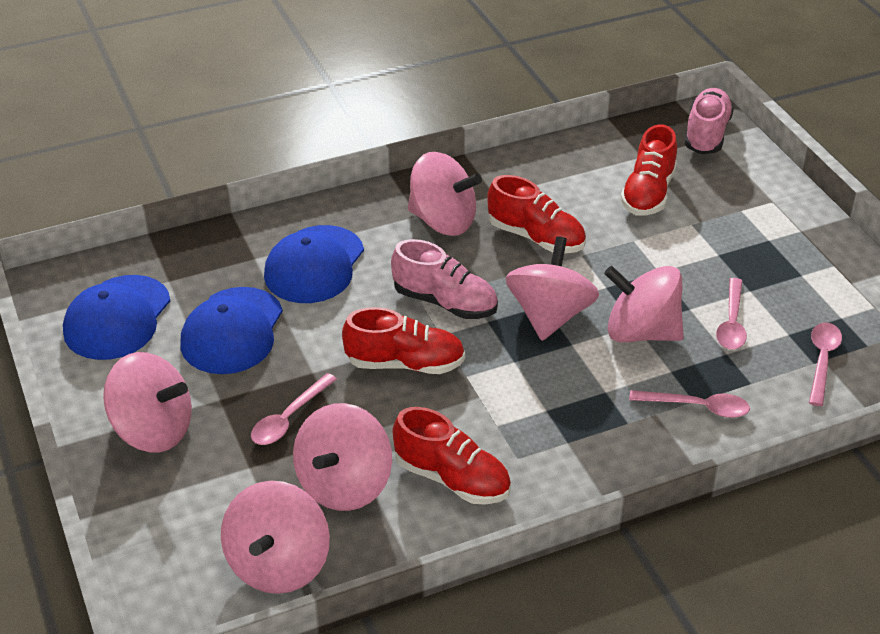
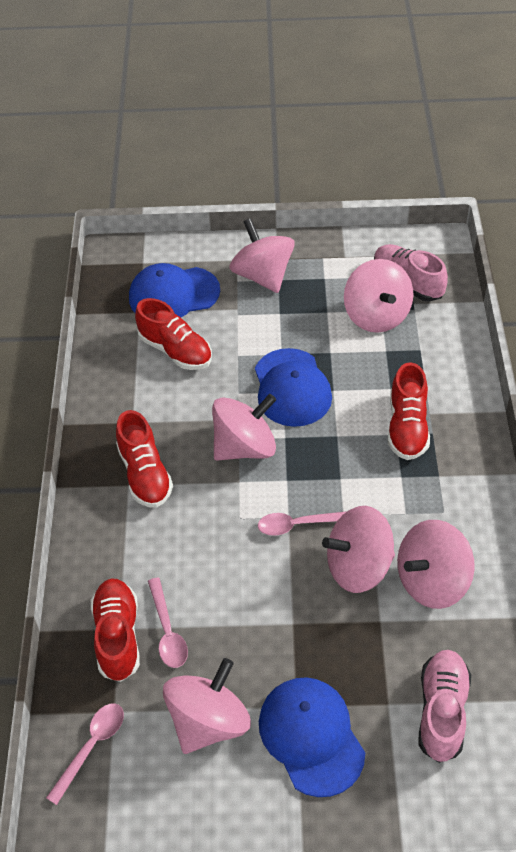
pink spoon: 4 -> 3

